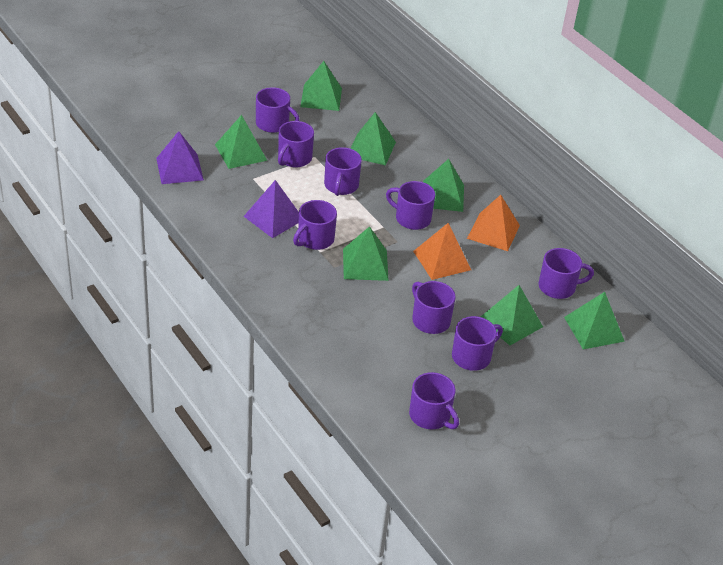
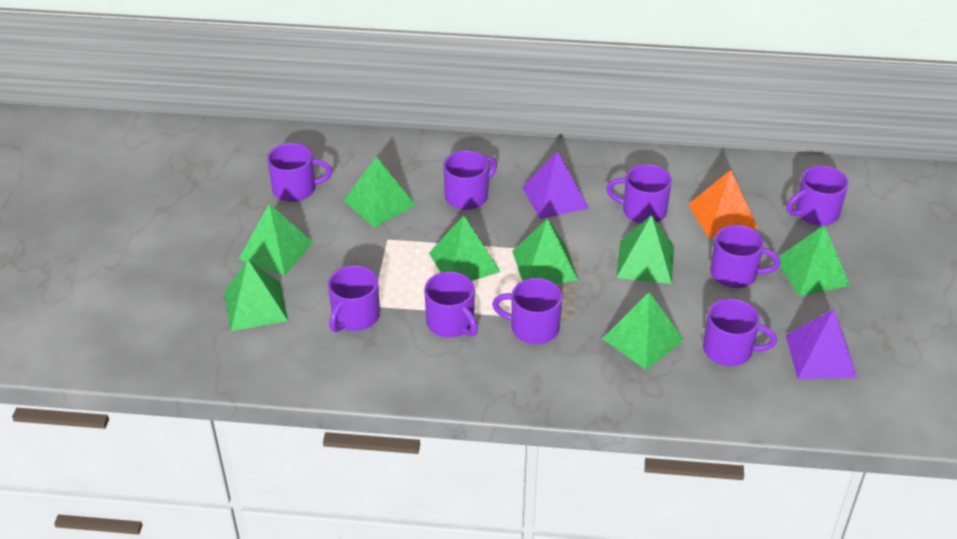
green pyramid: 7 -> 8
orange pyramid: 2 -> 1

